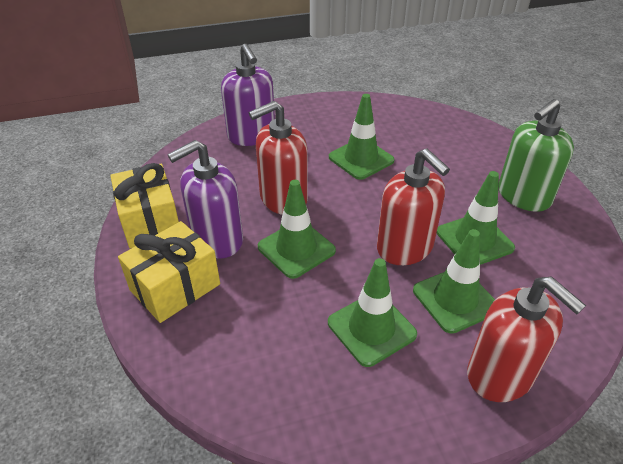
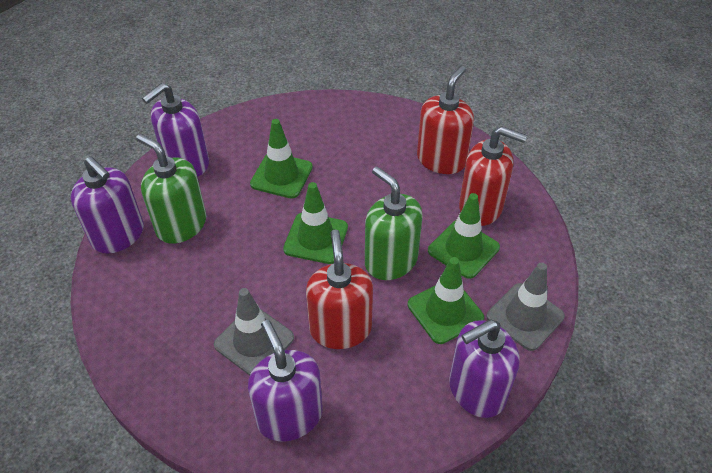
green soap dispenser: 1 -> 2
green traffic cone: 5 -> 4
grey traffic cone: 0 -> 2
purple soap dispenser: 2 -> 4
yellow gift: 2 -> 0

